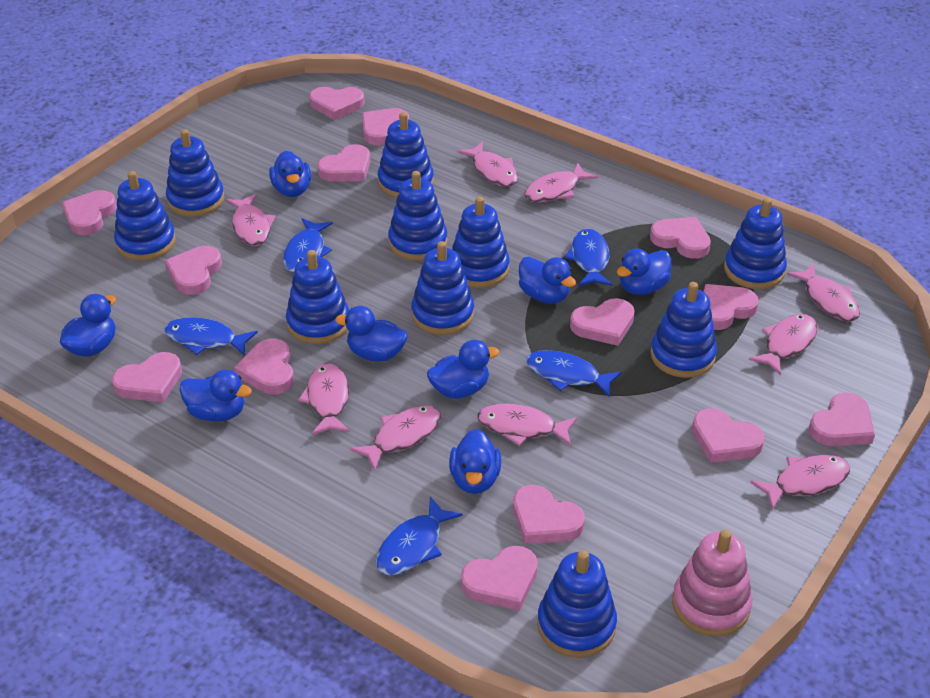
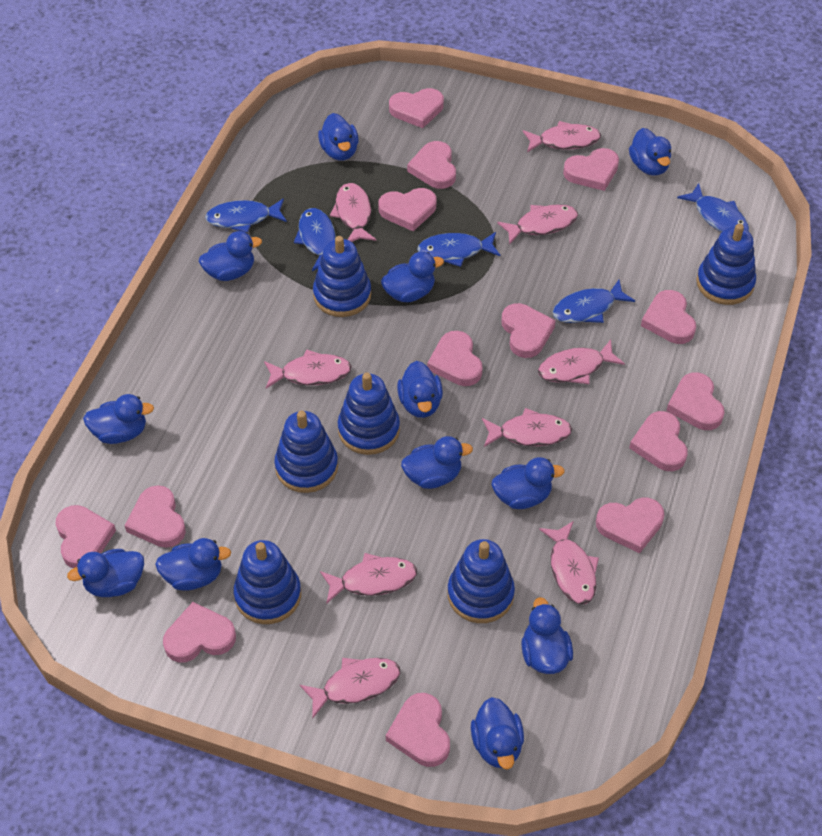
blue duck: 8 -> 12
blue stacking toy: 10 -> 6
pink stacking toy: 1 -> 0

